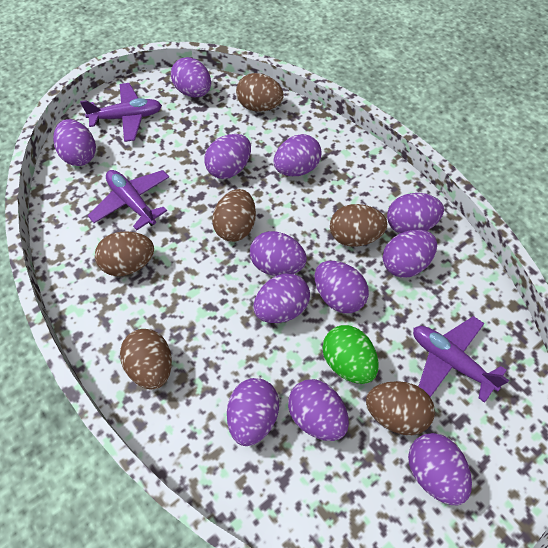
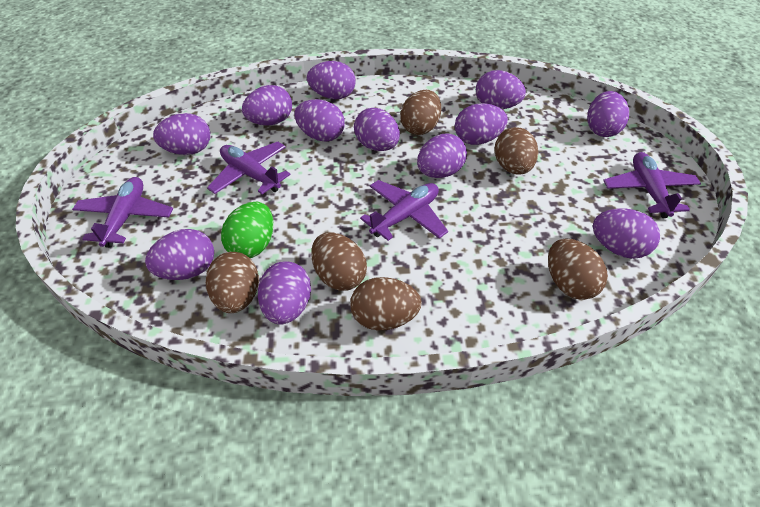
purple plane: 3 -> 4

